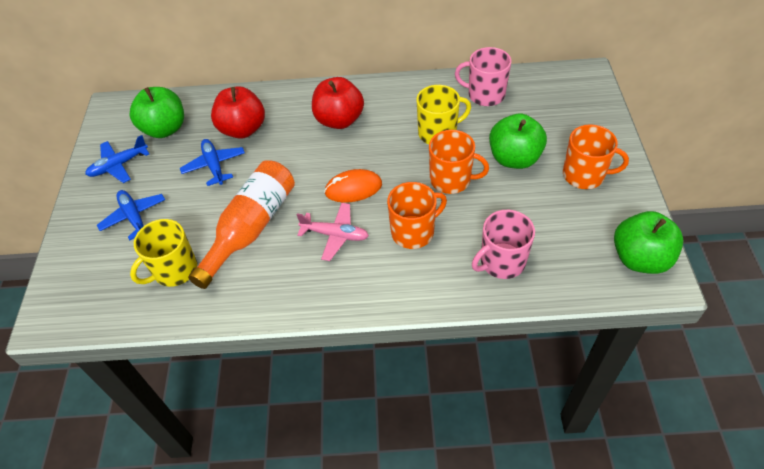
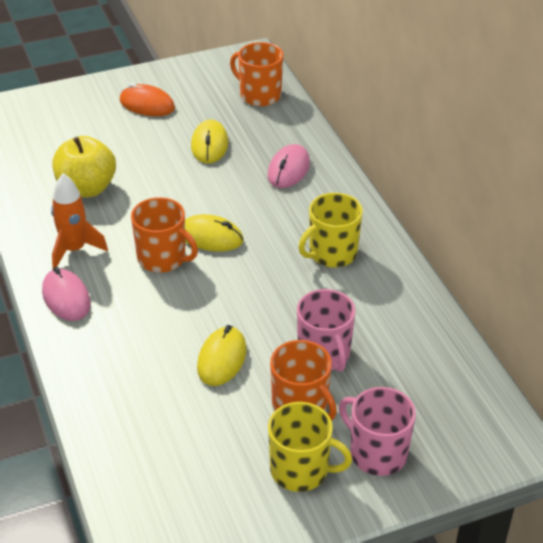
blue plane: 3 -> 0
green apple: 3 -> 0
orange bottle: 1 -> 0
orange rocket: 0 -> 1
pink mouse: 0 -> 2
pink plane: 1 -> 0
red apple: 2 -> 0
yellow apple: 0 -> 1
yellow mouse: 0 -> 3

